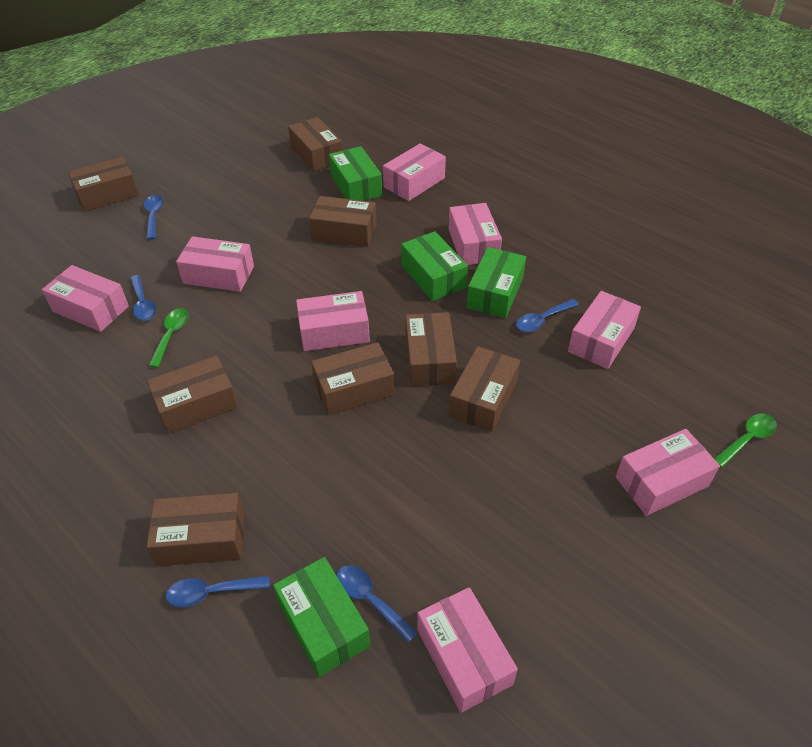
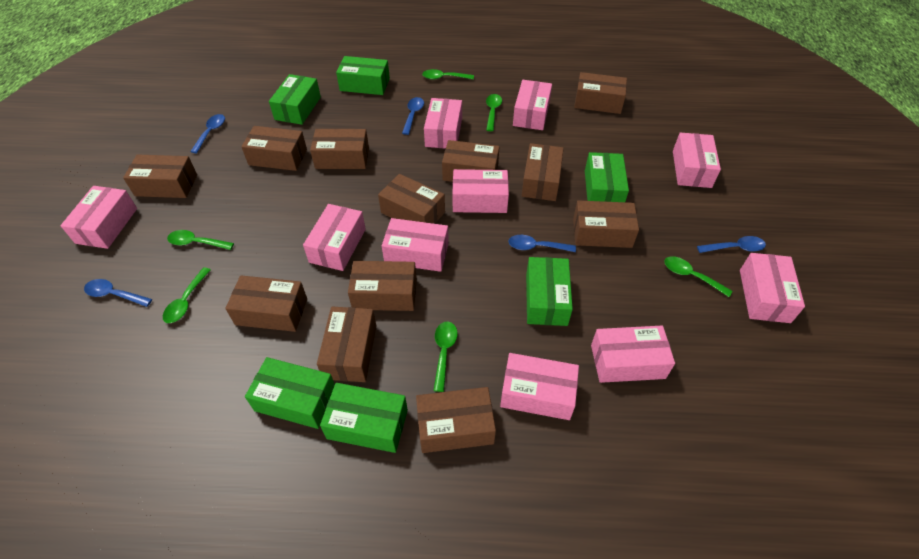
brown box: 8 -> 12
green box: 4 -> 6
green spoon: 2 -> 6
pink box: 8 -> 10

